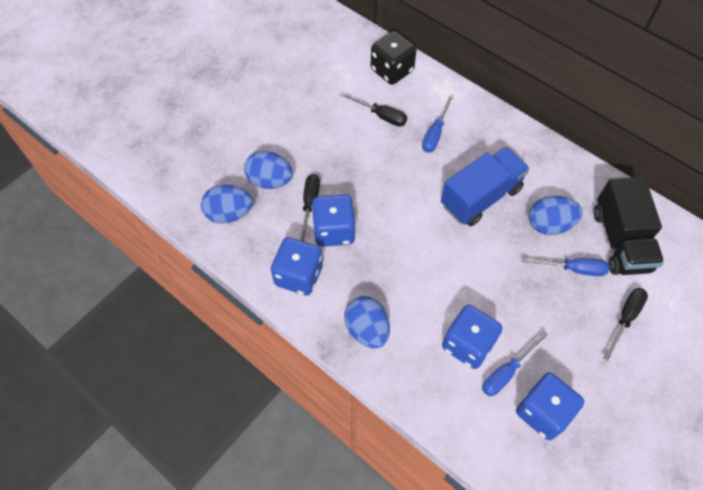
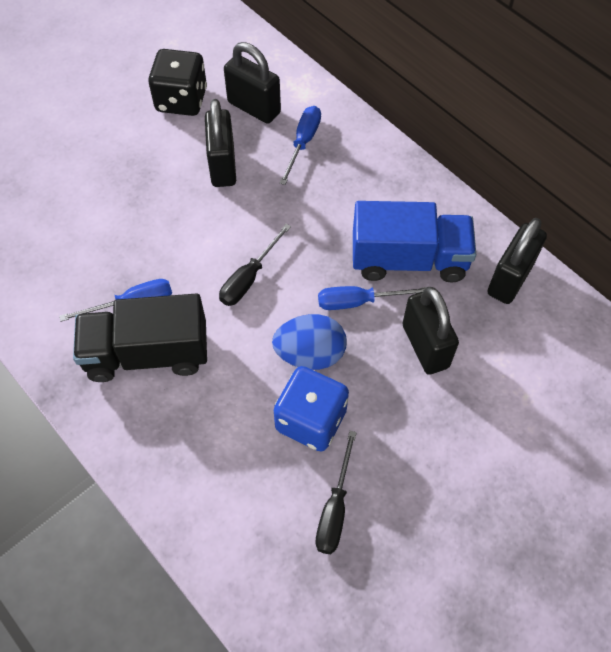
black padlock: 0 -> 4
black screwdriver: 3 -> 2
blue dice: 4 -> 1
blue egg: 4 -> 1

